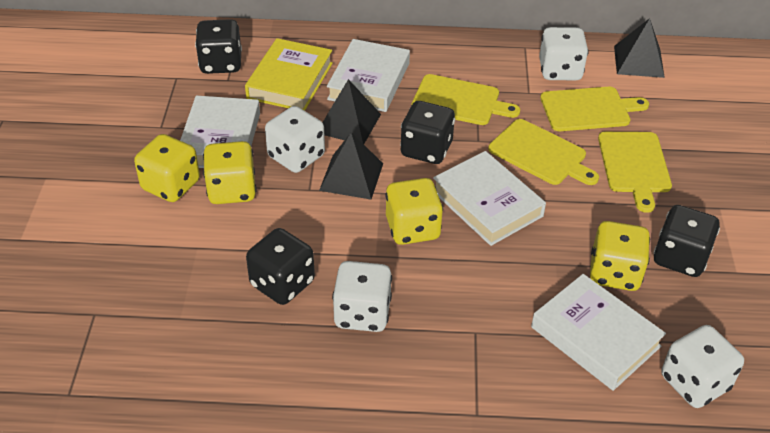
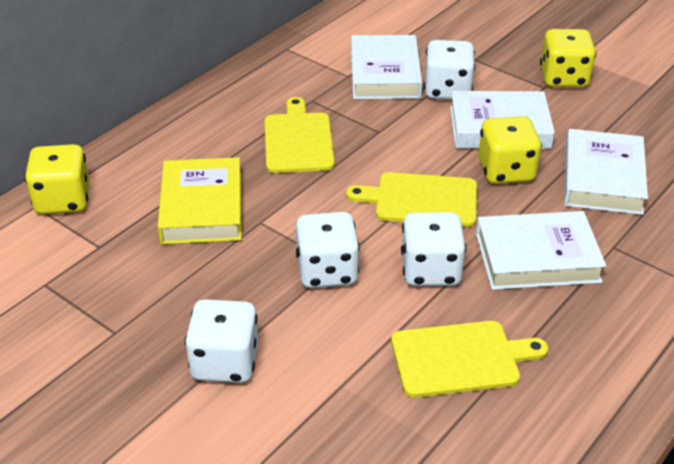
black dice: 4 -> 0
black pyramid: 3 -> 0
yellow cutting board: 4 -> 3
yellow dice: 4 -> 3

